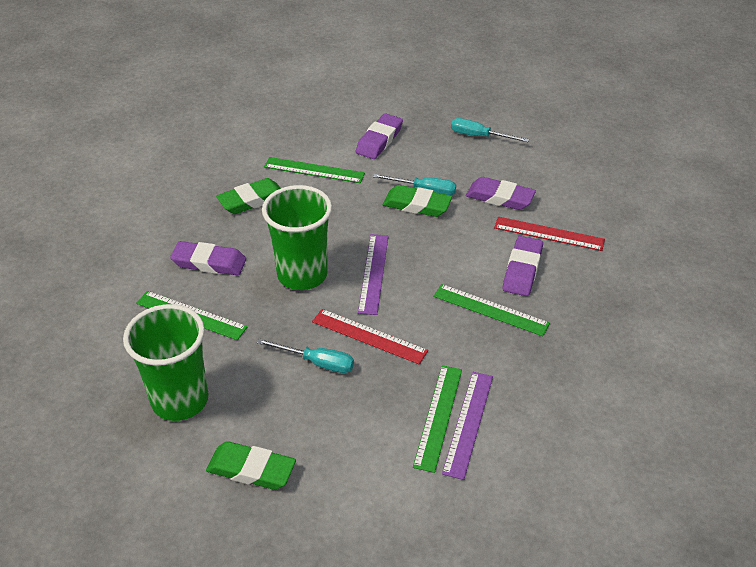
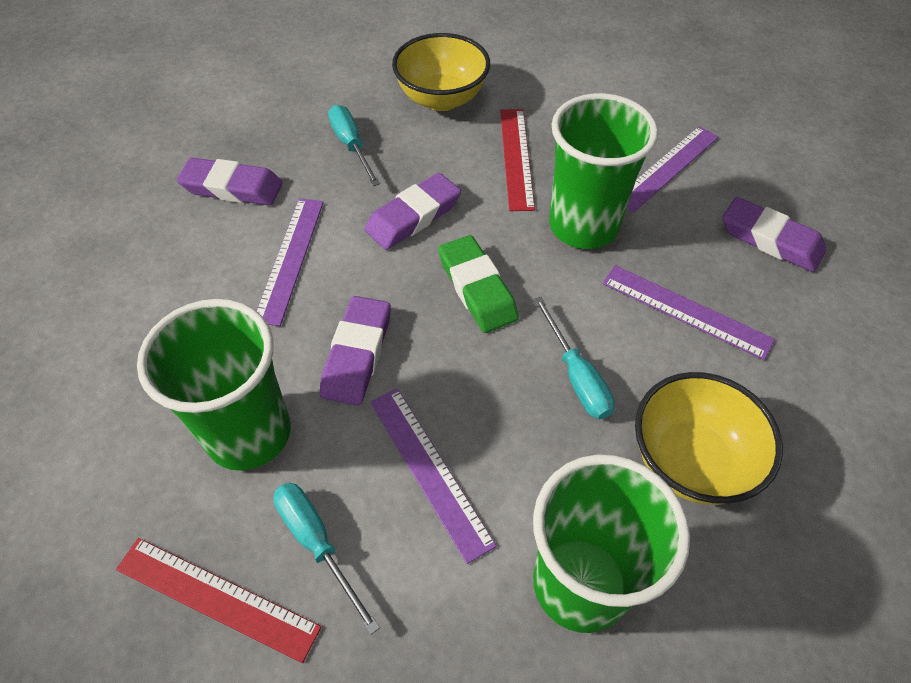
green cup: 2 -> 3
green eraser: 3 -> 1
green ruler: 4 -> 0
purple ruler: 2 -> 4
yellow bowl: 0 -> 2

